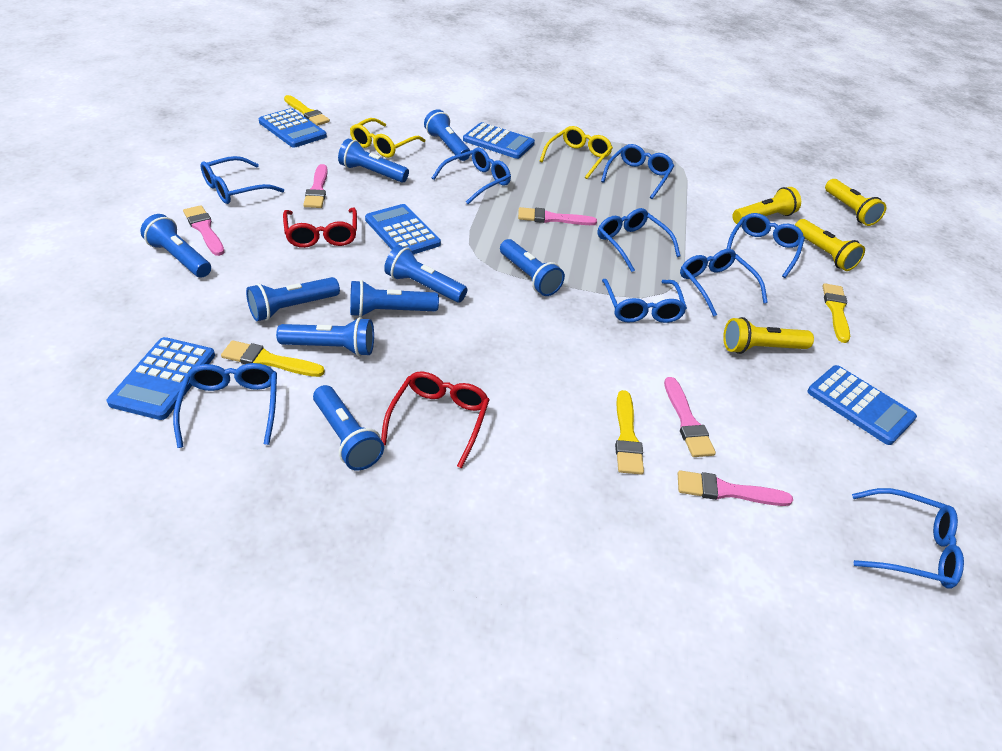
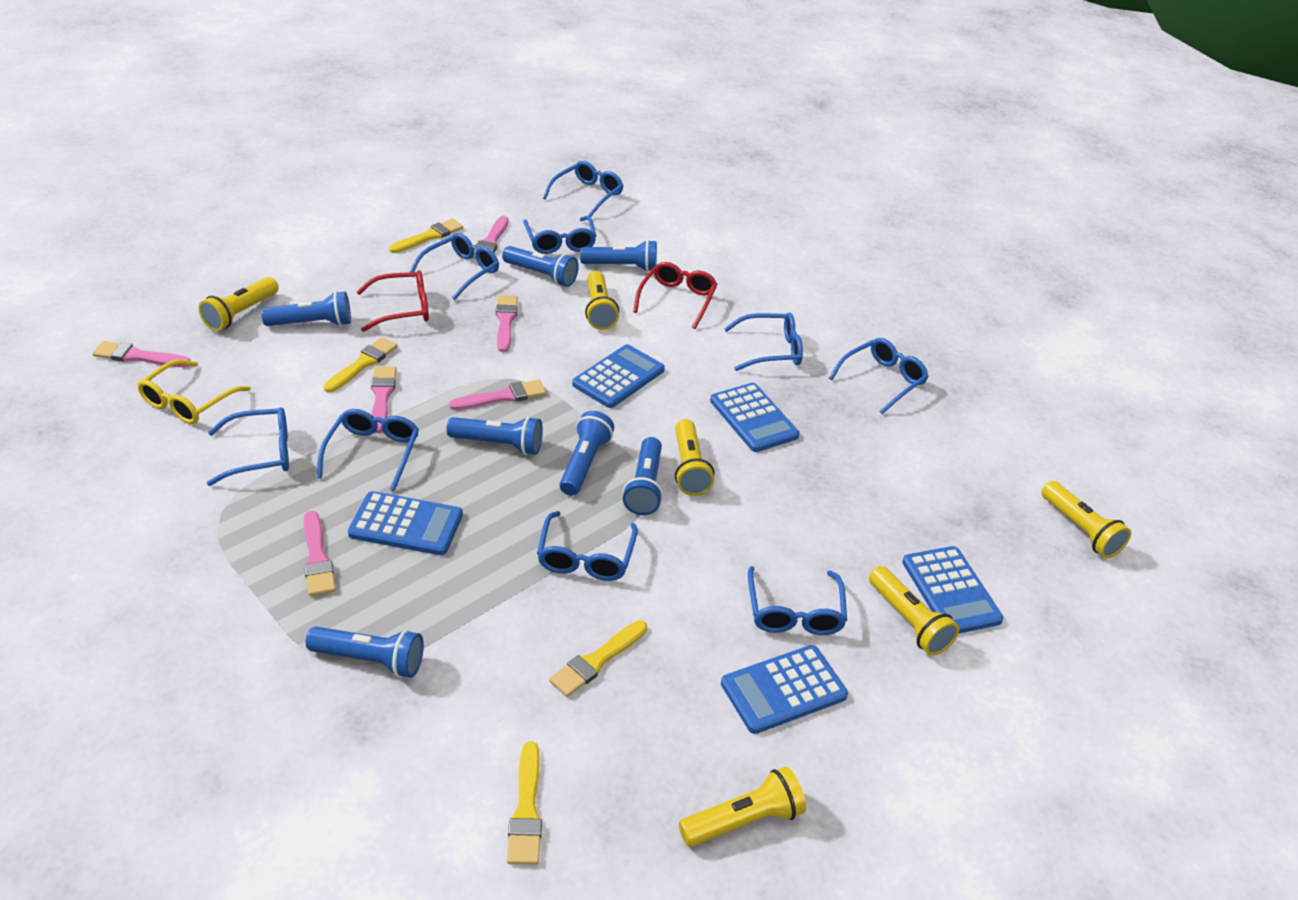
blue flashlight: 9 -> 7
pink brush: 5 -> 6
yellow flashlight: 4 -> 6
yellow glasses: 2 -> 1

